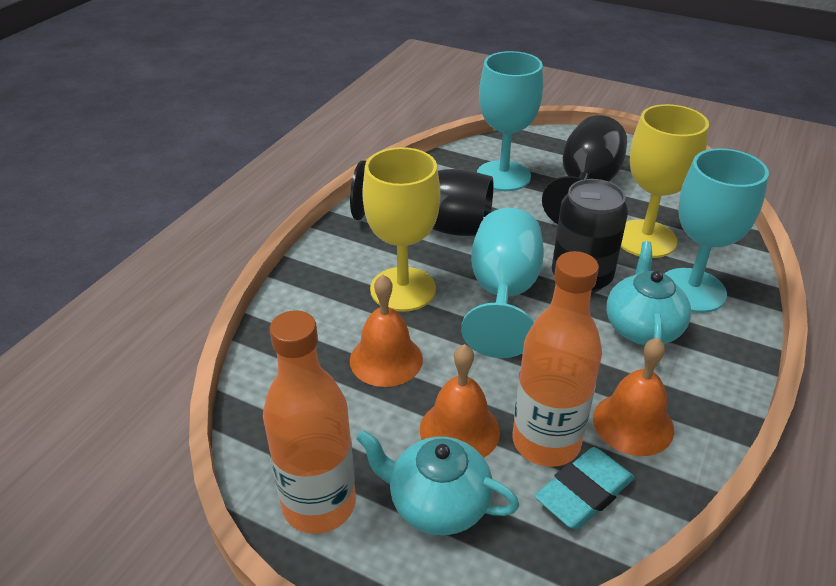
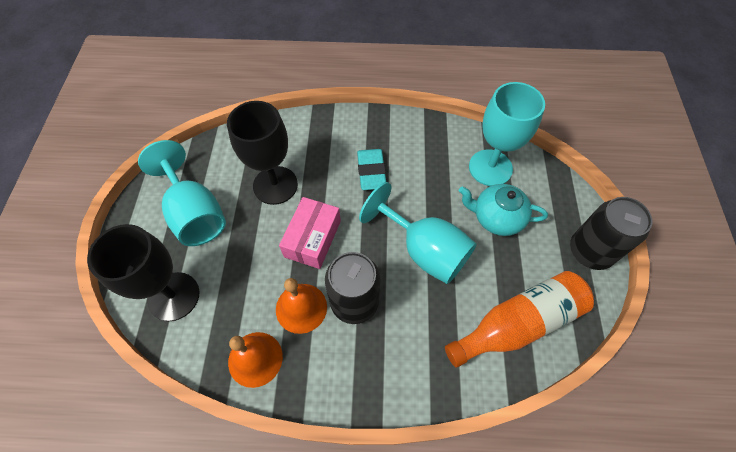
black can: 1 -> 2
orange bell: 3 -> 2
orange bottle: 2 -> 1
pink box: 0 -> 1
turquoise teapot: 2 -> 1
yellow goblet: 2 -> 0

